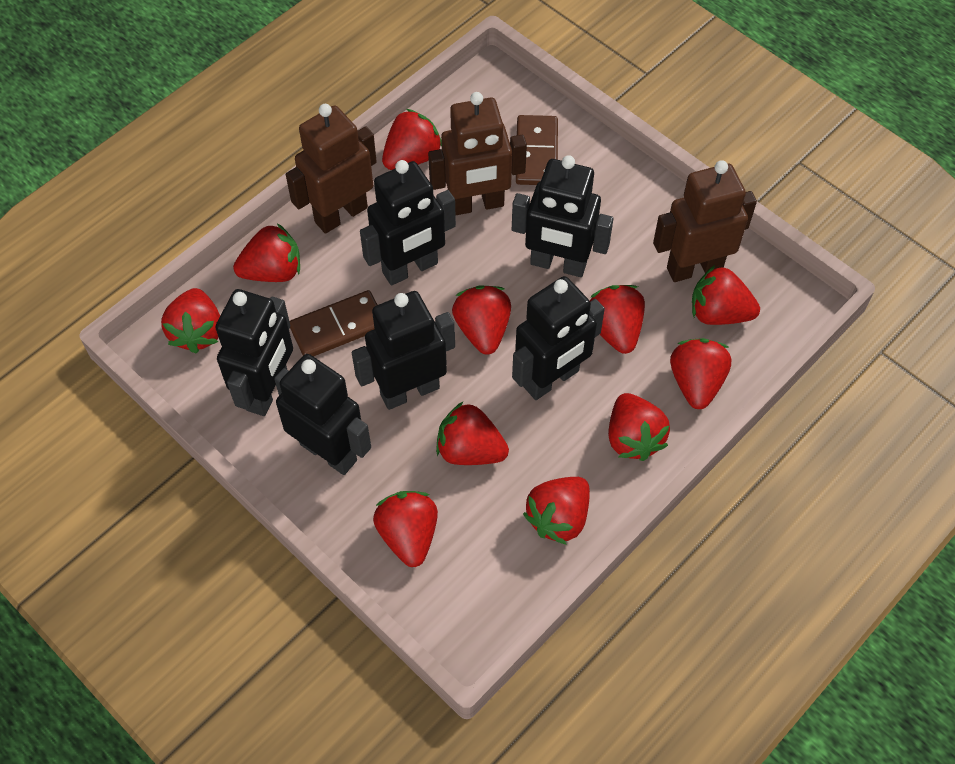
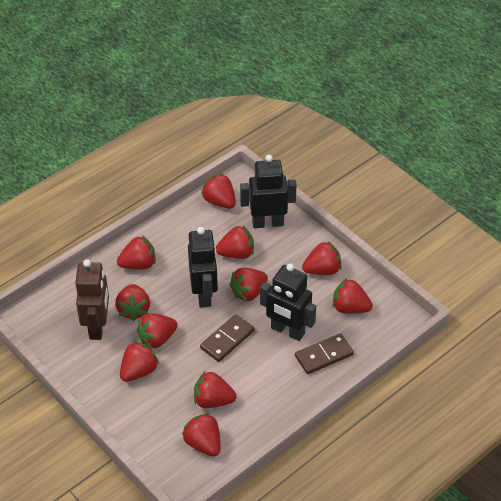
black robot: 6 -> 3
brown robot: 3 -> 1

